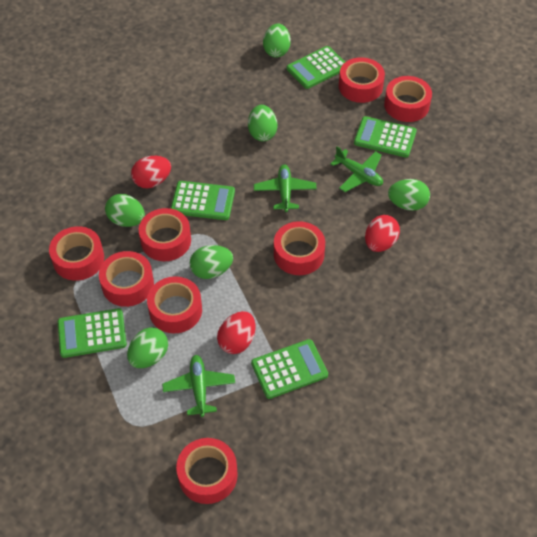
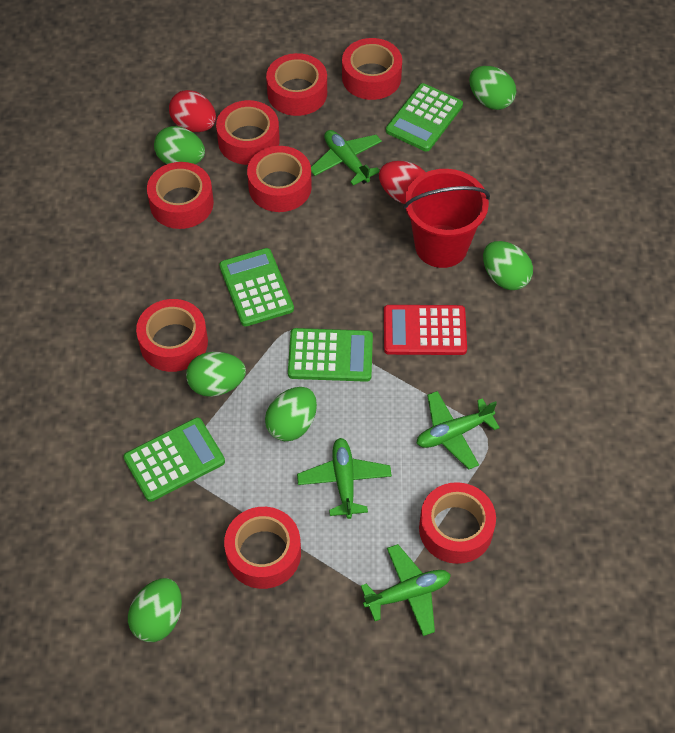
green calculator: 5 -> 4
green plane: 3 -> 4
red bucket: 0 -> 1
red calculator: 0 -> 1
red egg: 3 -> 2

